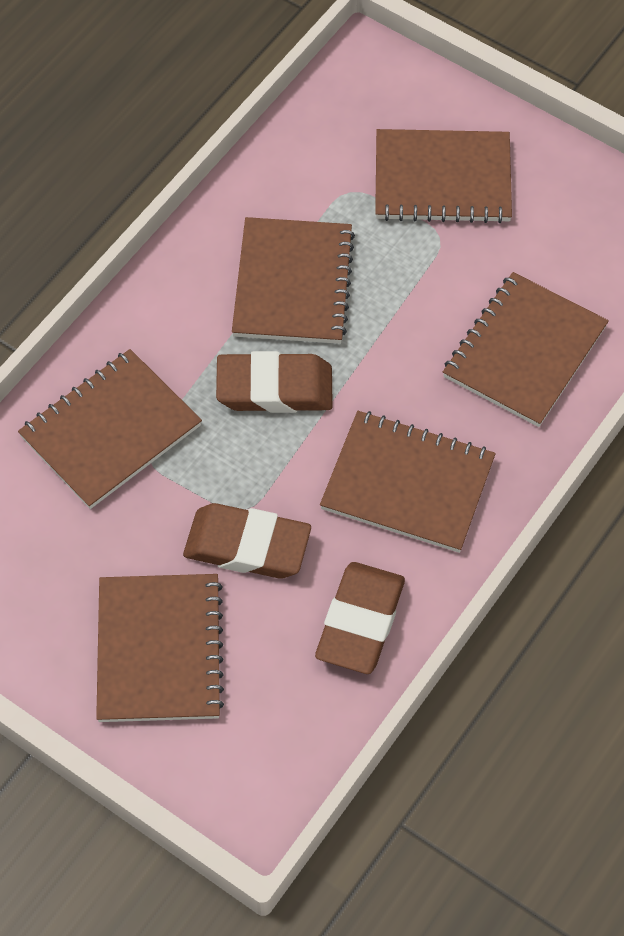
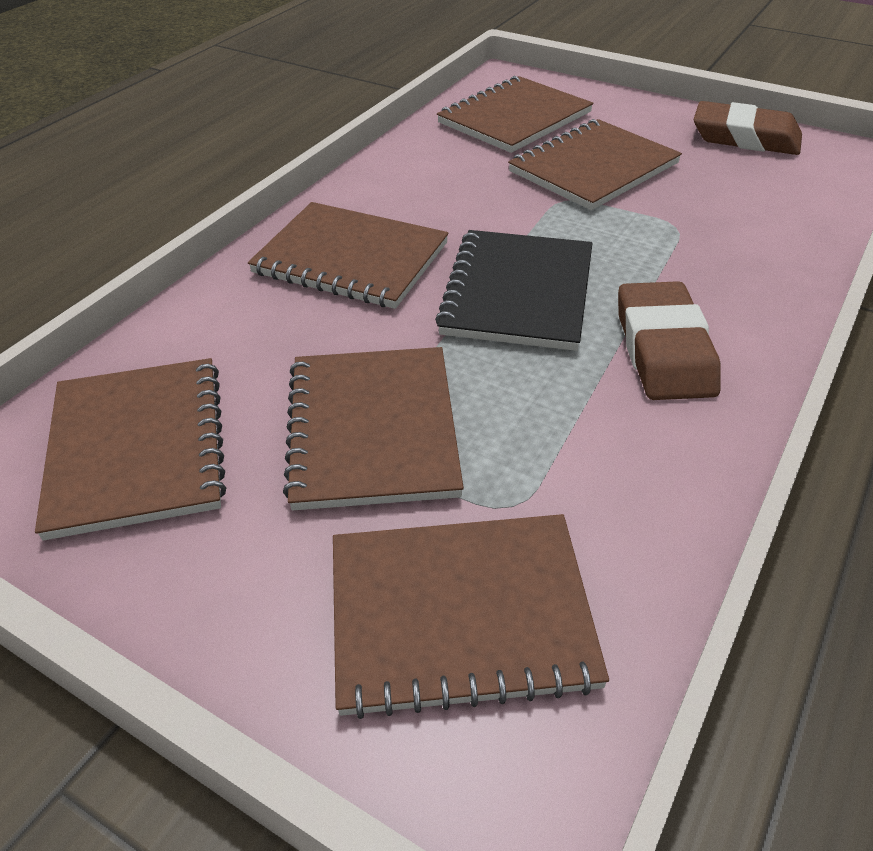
black notebook: 0 -> 1
brown eraser: 3 -> 2

